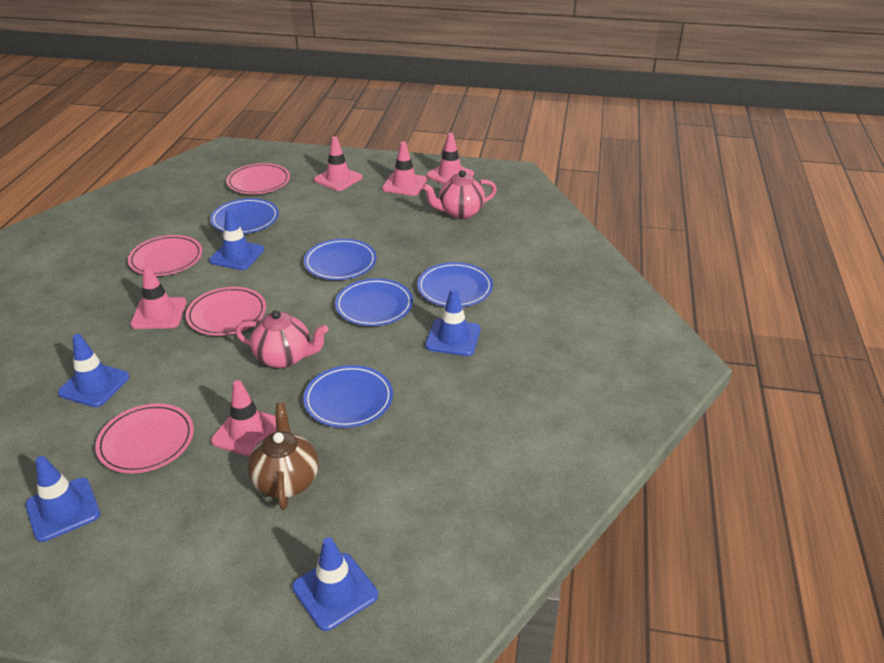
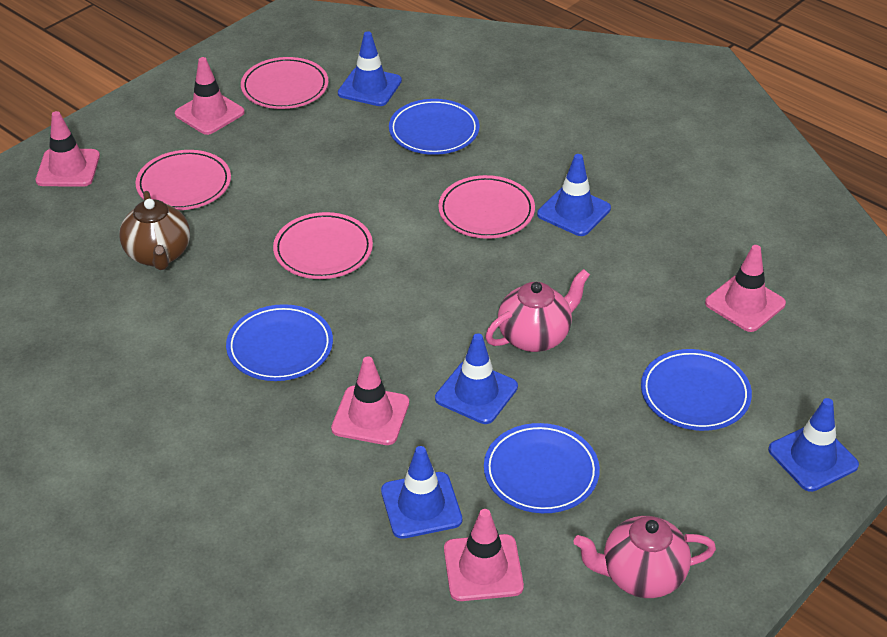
blue plate: 5 -> 4

